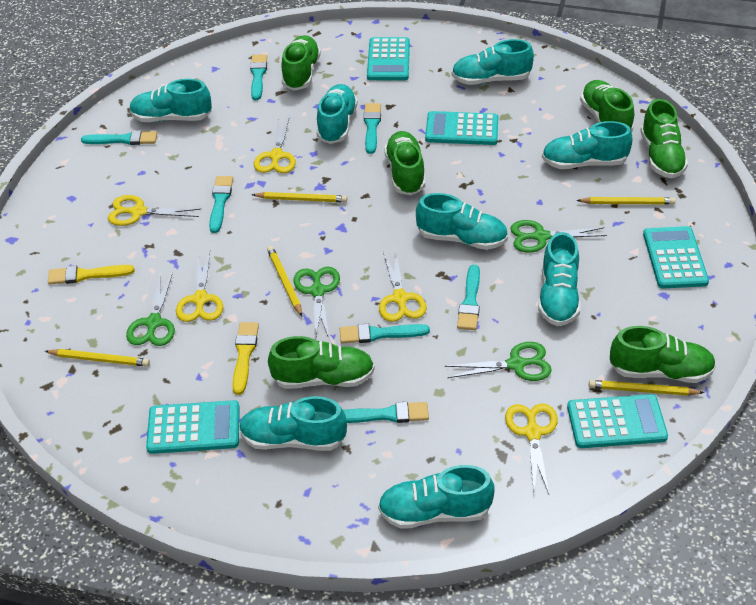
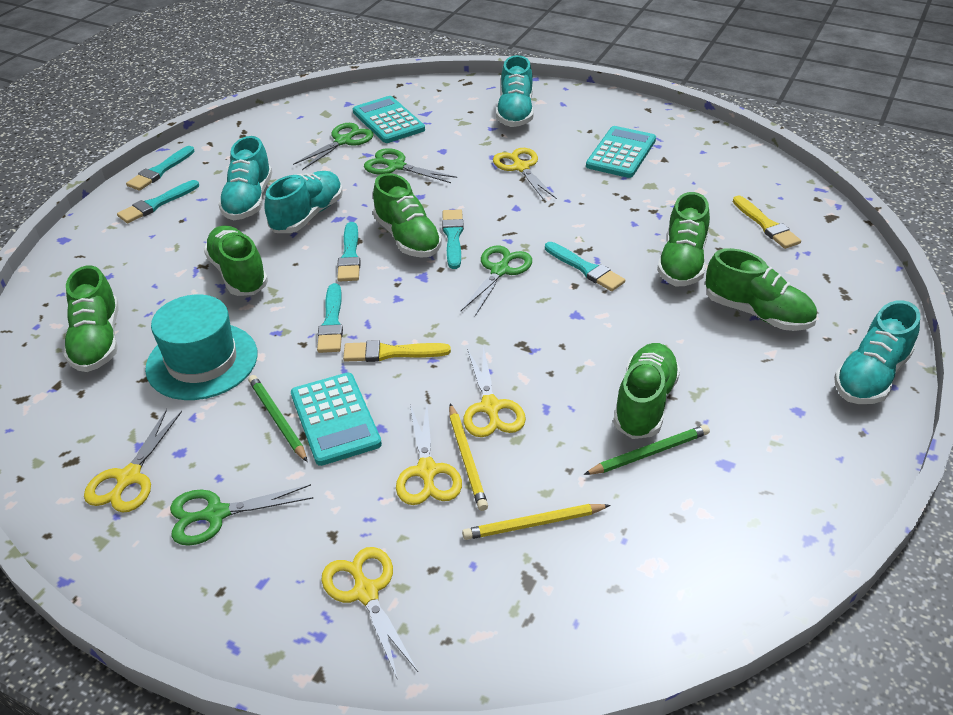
green pencil: 0 -> 2
turquoise brush: 7 -> 6
turquoise calculator: 5 -> 3
turquoise hat: 0 -> 1
turquoise shoe: 8 -> 4
yellow pencil: 5 -> 2

